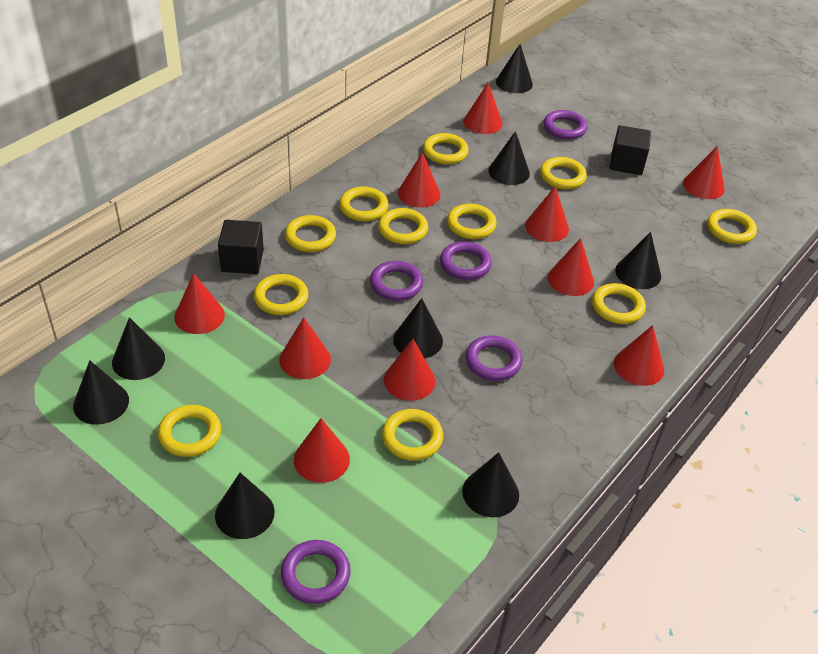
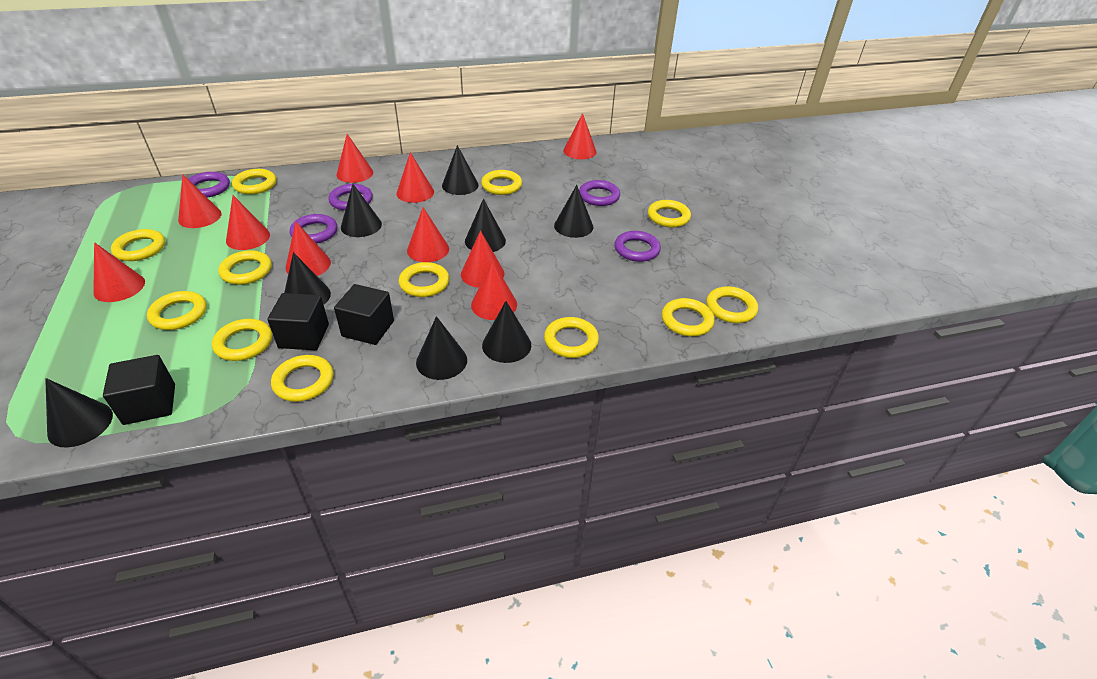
black cube: 2 -> 3
yellow ring: 11 -> 12

